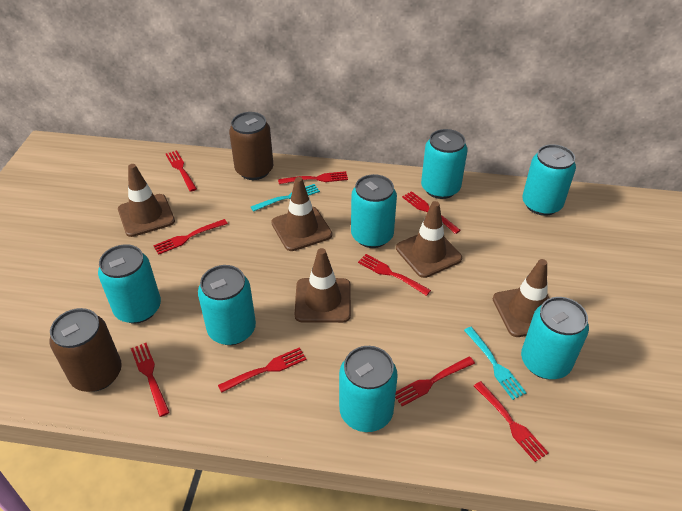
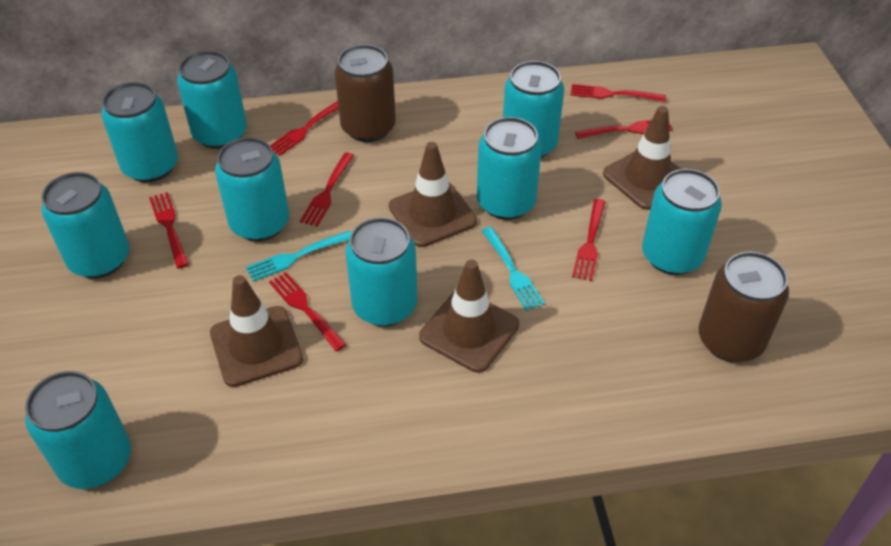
brown traffic cone: 5 -> 4
red fork: 9 -> 7
turquoise can: 7 -> 9

